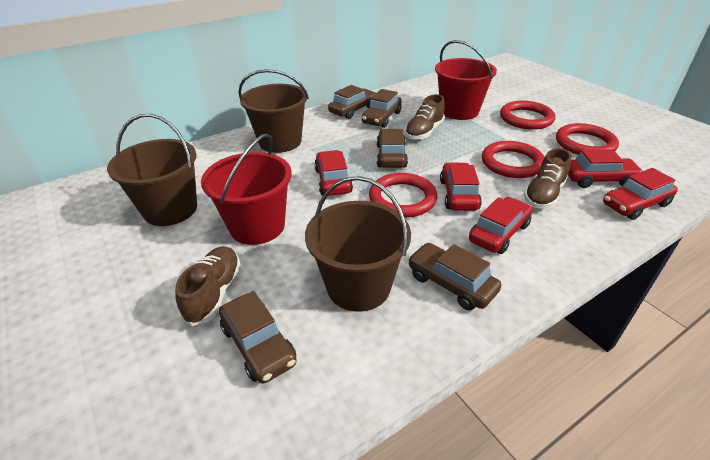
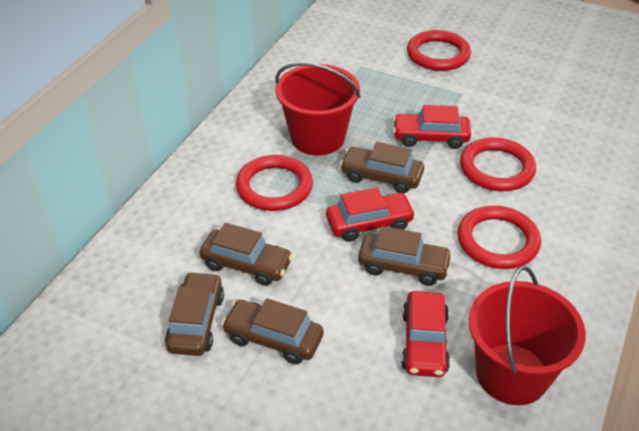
brown bucket: 3 -> 0
brown shoe: 3 -> 0
red car: 5 -> 3

